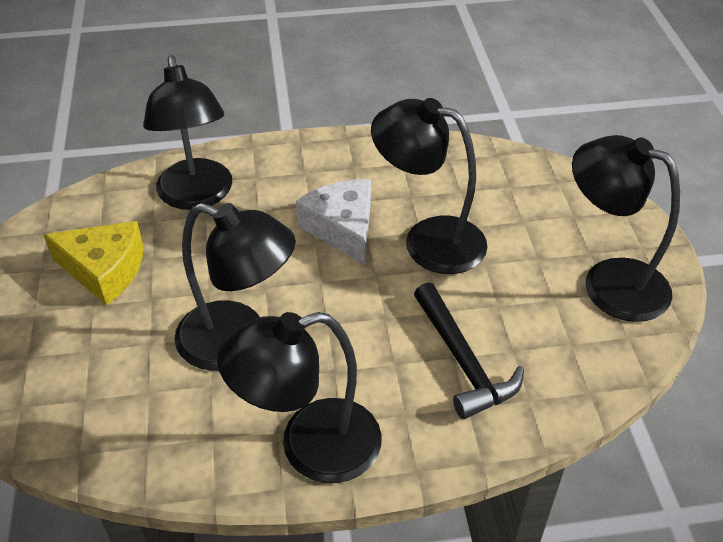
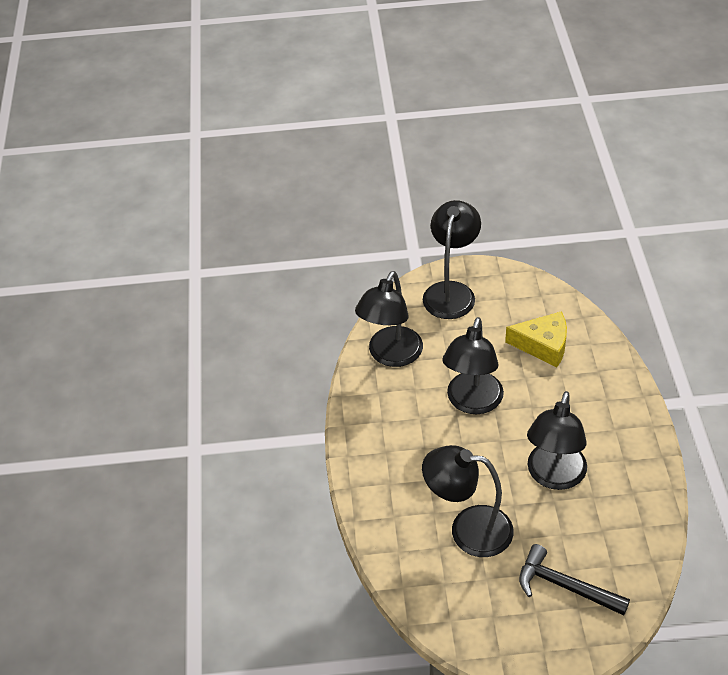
white cheese: 1 -> 0

